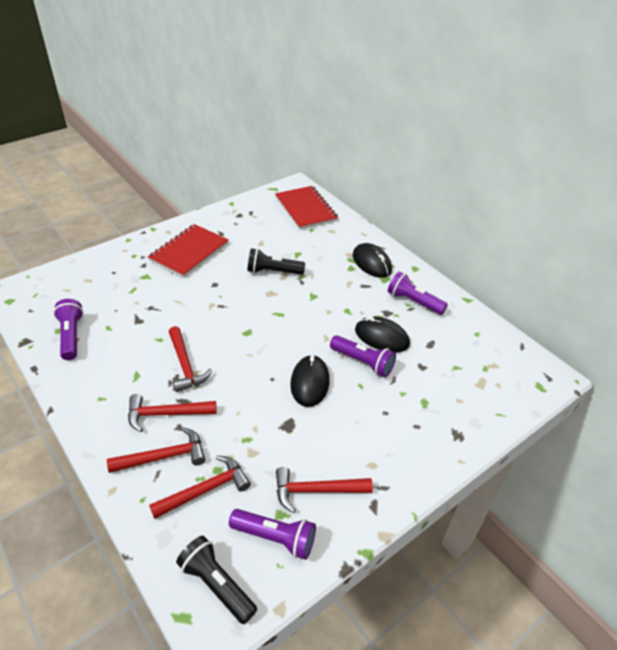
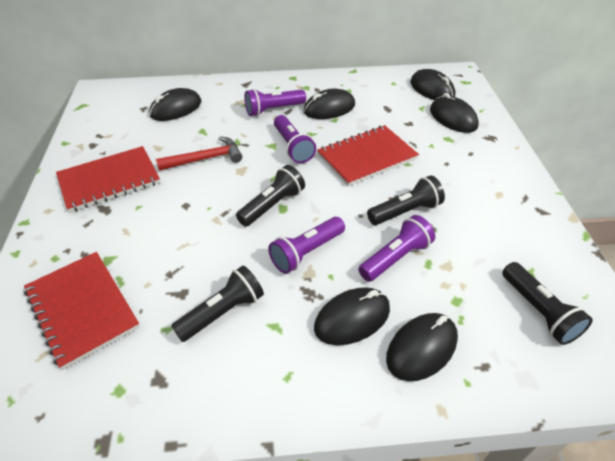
black flashlight: 2 -> 4
black mouse: 3 -> 6
red hammer: 5 -> 1
red notebook: 2 -> 3

